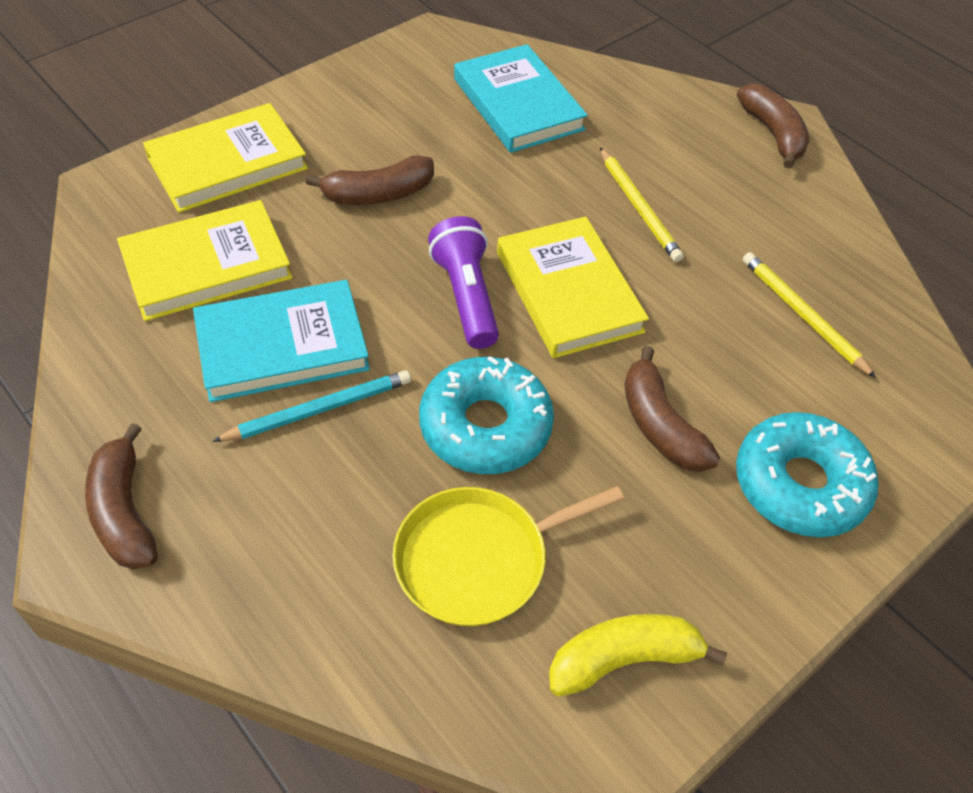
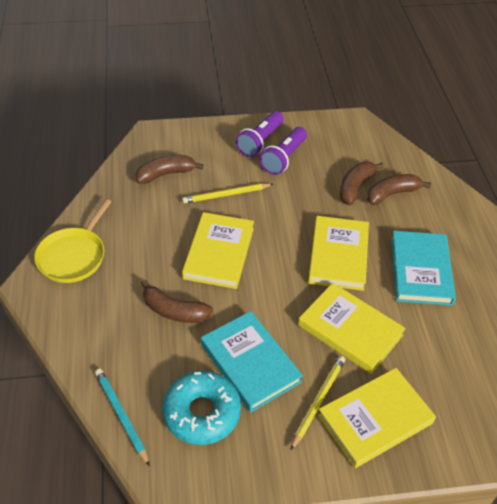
purple flashlight: 1 -> 2
turquoise donut: 2 -> 1
yellow banana: 1 -> 0
yellow book: 3 -> 4

